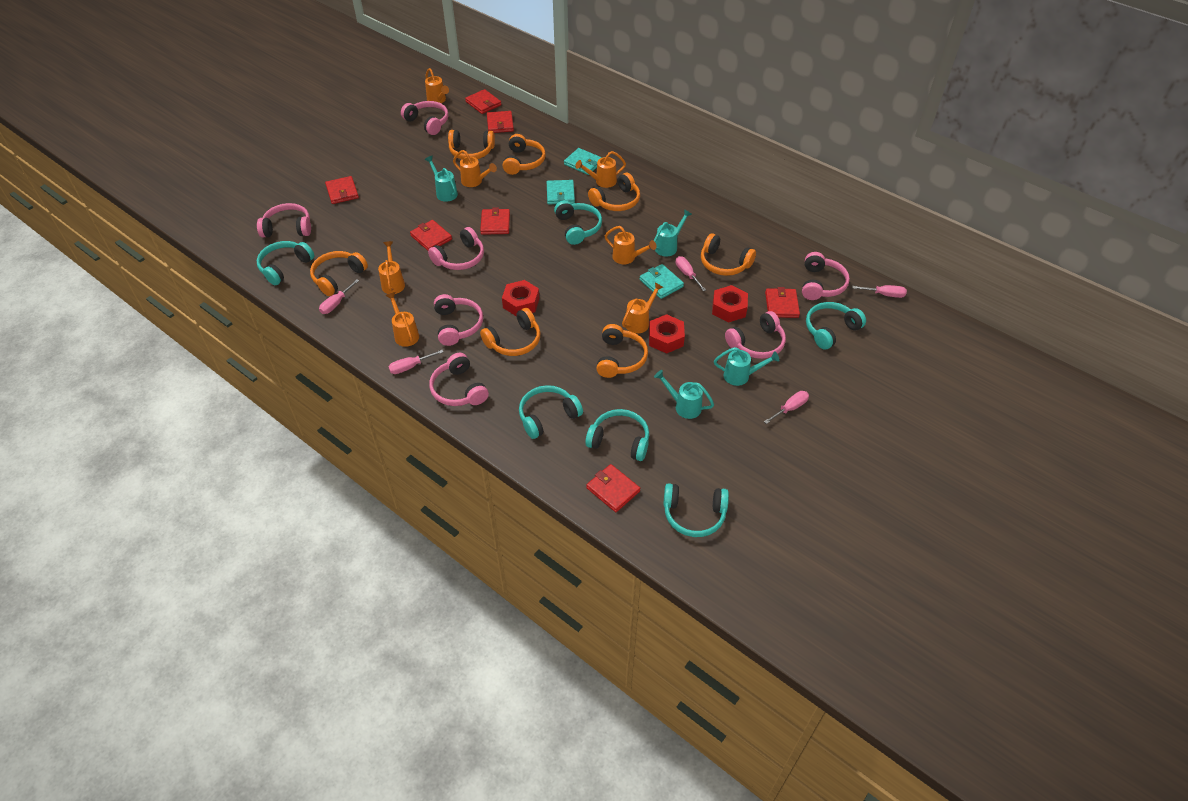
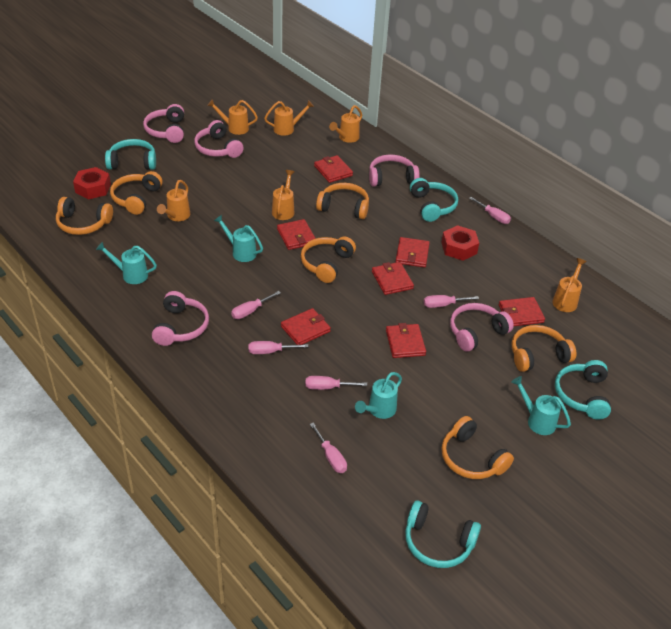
orange headphones: 7 -> 6
orange watering can: 7 -> 6
pink headphones: 7 -> 5
pink screwdriver: 5 -> 6
red nut: 3 -> 2
turquoise headphones: 6 -> 4
turquoise wallet: 3 -> 0

